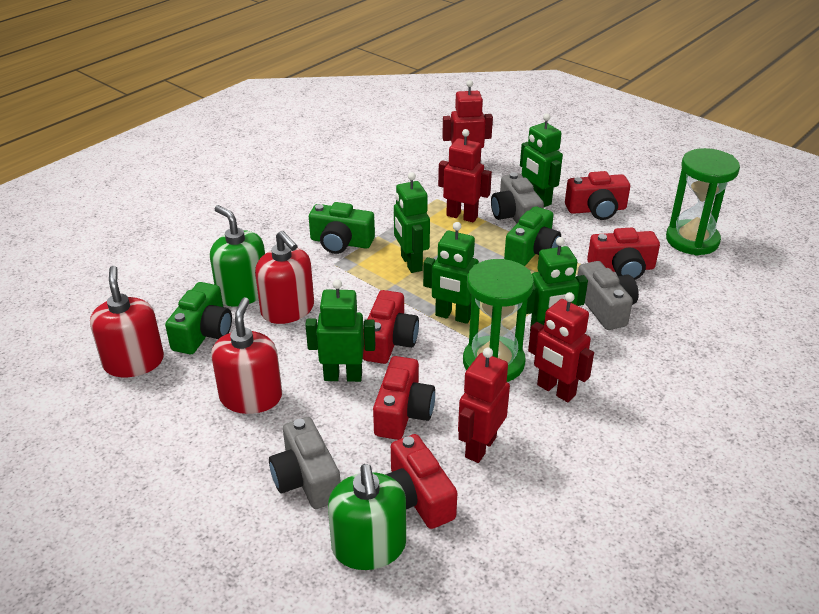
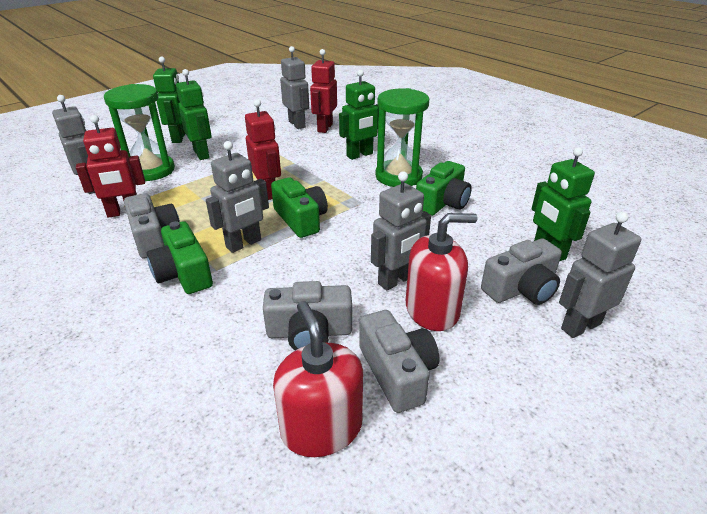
green robot: 5 -> 4
green soap dispenser: 2 -> 0
grey camera: 3 -> 4
grey robot: 0 -> 5
red camera: 5 -> 0
red robot: 4 -> 3
red soap dispenser: 3 -> 2

